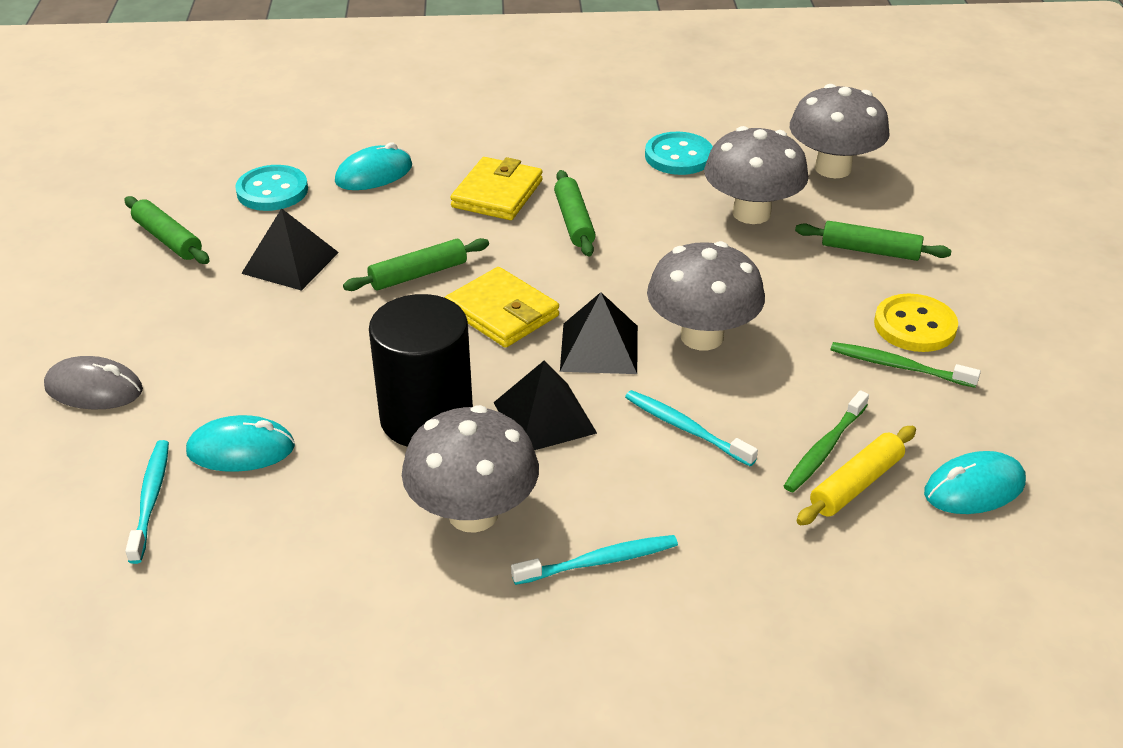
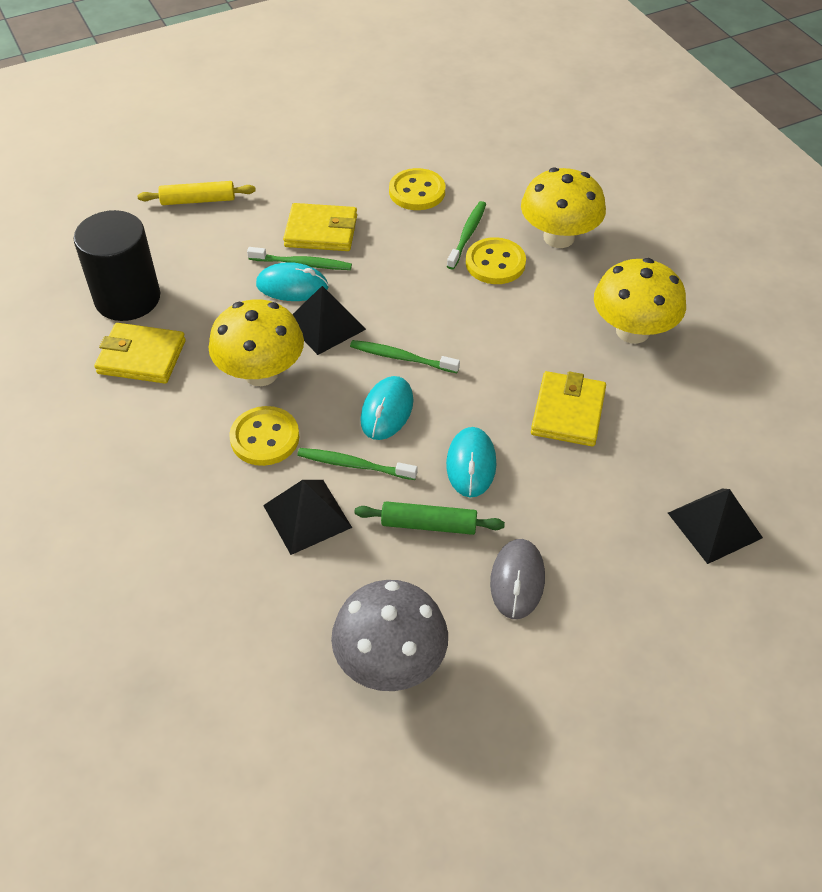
green rolling pin: 4 -> 1
green toothbrush: 2 -> 4
grey mushroom: 4 -> 1
turquoise button: 2 -> 0
turquoise toothbrush: 3 -> 0
yellow button: 1 -> 3
yellow mushroom: 0 -> 3
yellow wallet: 2 -> 3

